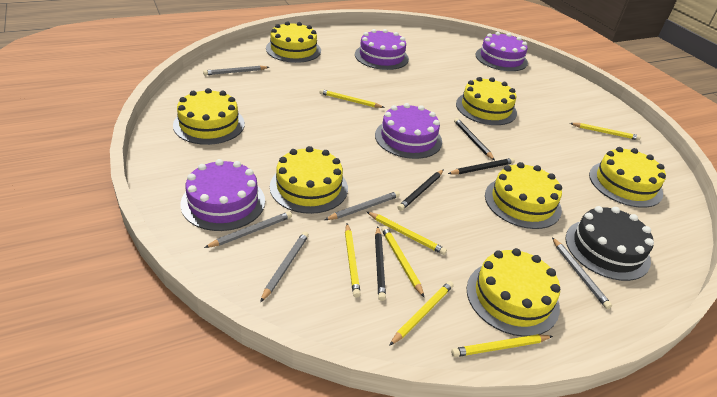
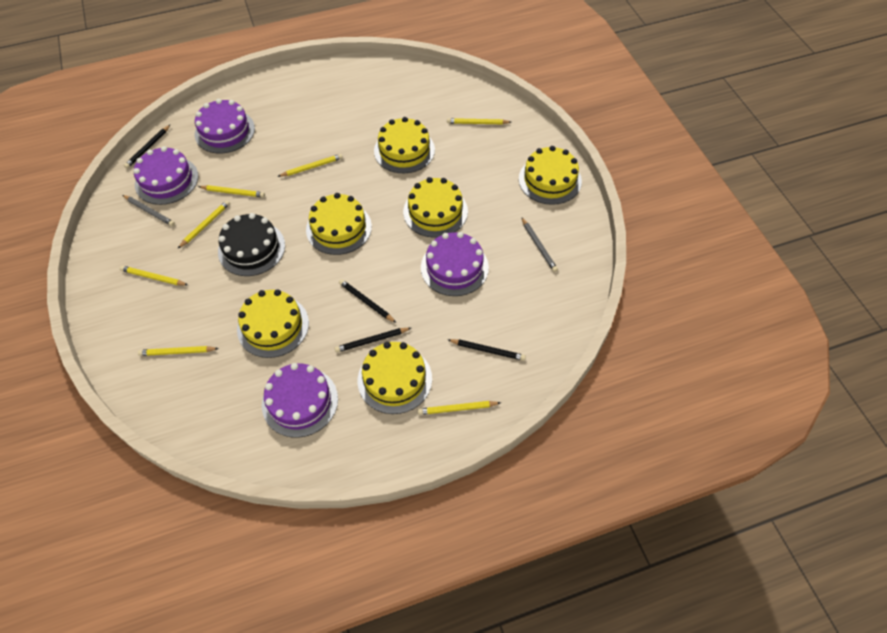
grey pencil: 5 -> 2
yellow cake: 7 -> 6

